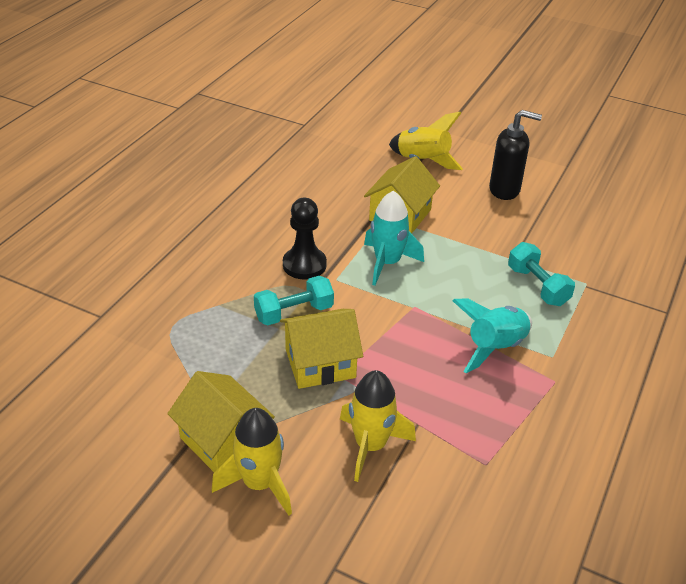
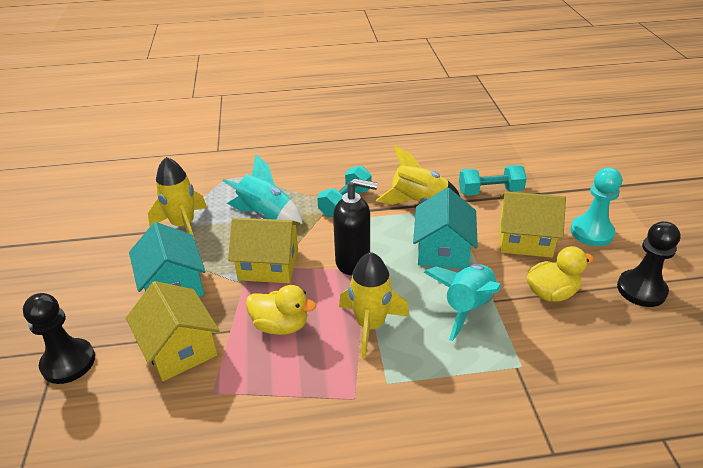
black pawn: 1 -> 2
turquoise house: 0 -> 2
turquoise pawn: 0 -> 1
yellow duck: 0 -> 2

